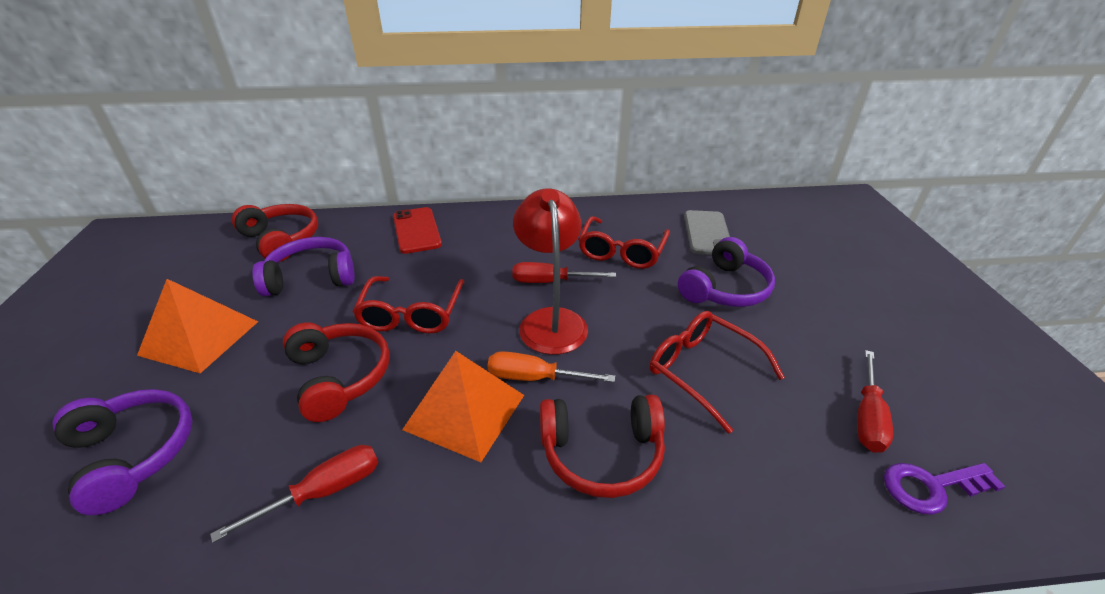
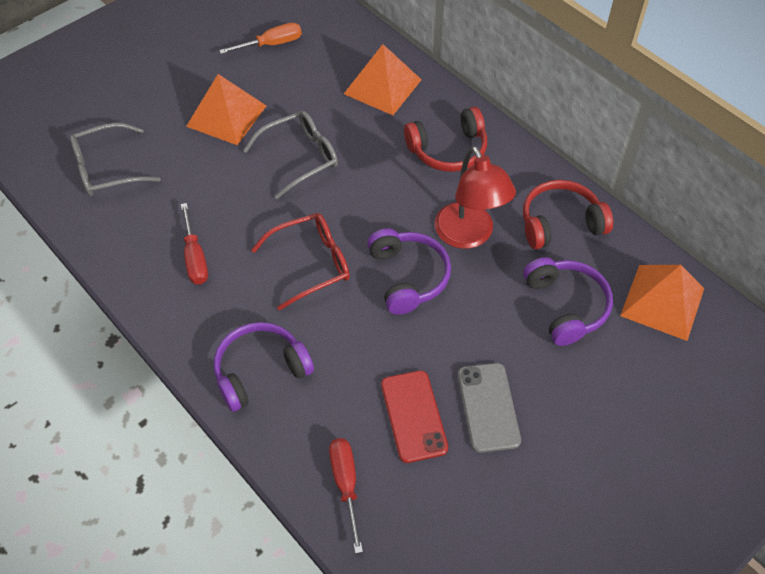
grey glasses: 0 -> 2
orange pyramid: 2 -> 3
purple key: 1 -> 0
red glasses: 3 -> 1
red headphones: 3 -> 2
red screwdriver: 3 -> 2

